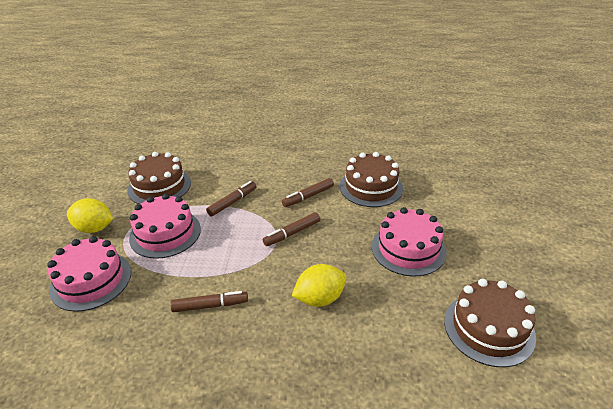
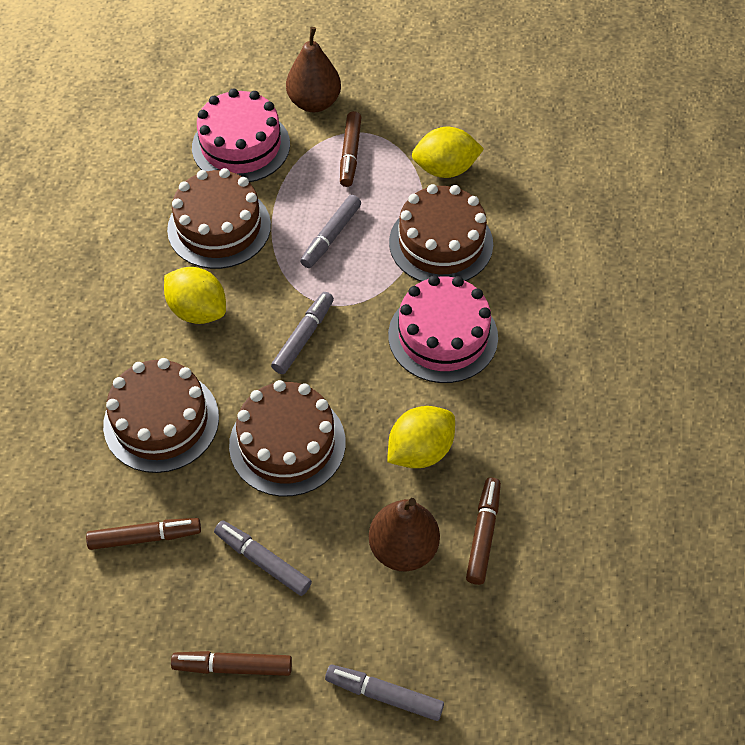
brown cake: 3 -> 4
brown pear: 0 -> 2
grey marker: 0 -> 4
pink cake: 3 -> 2
yellow lemon: 2 -> 3

